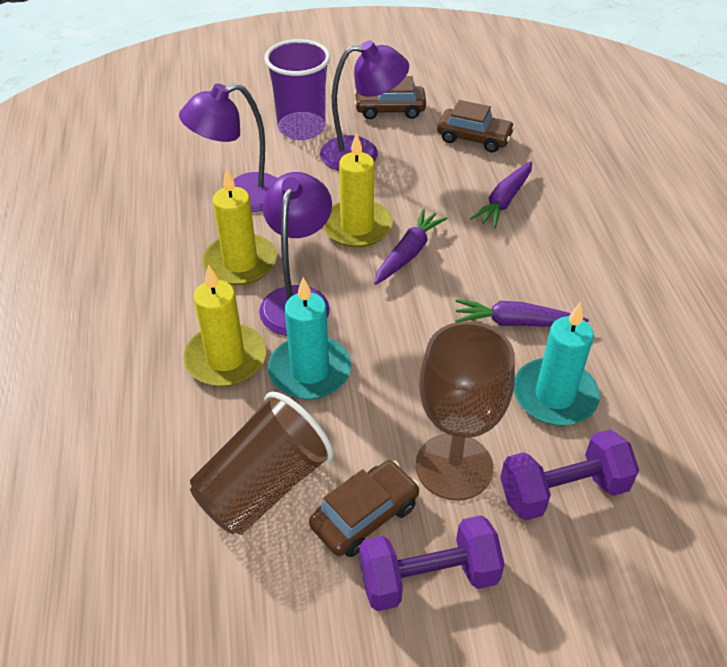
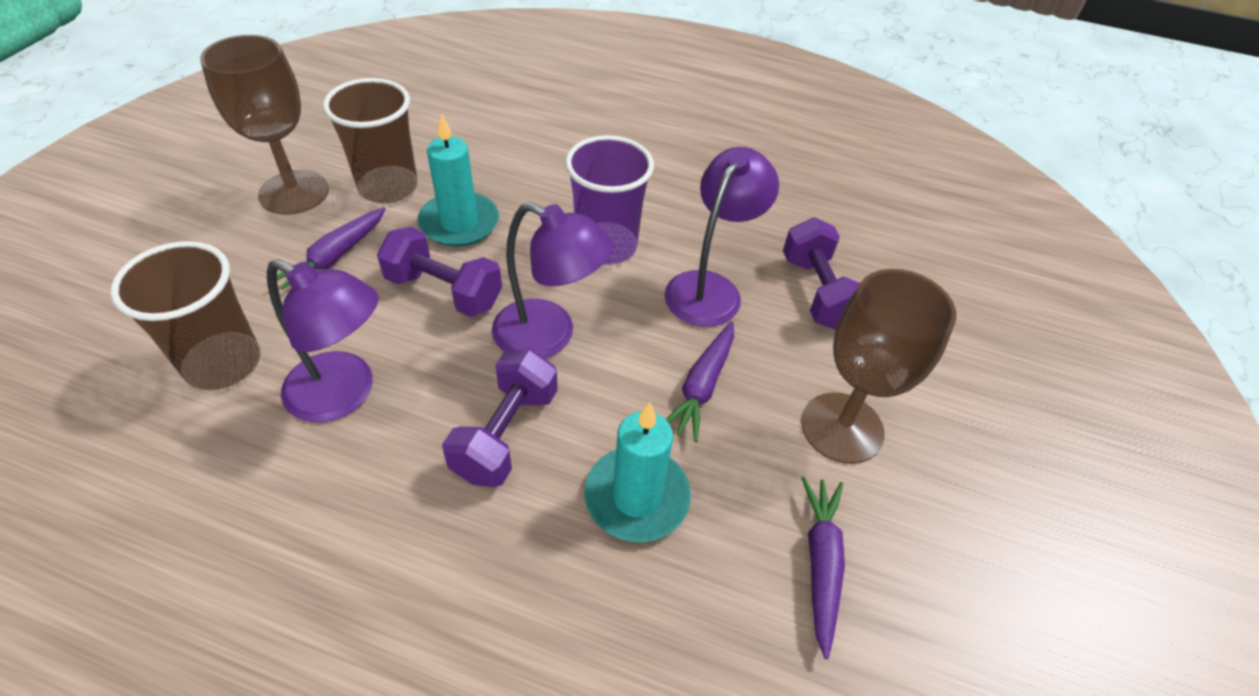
brown car: 3 -> 0
brown cup: 1 -> 2
brown goblet: 1 -> 2
purple dumbbell: 2 -> 3
yellow candle: 3 -> 0

